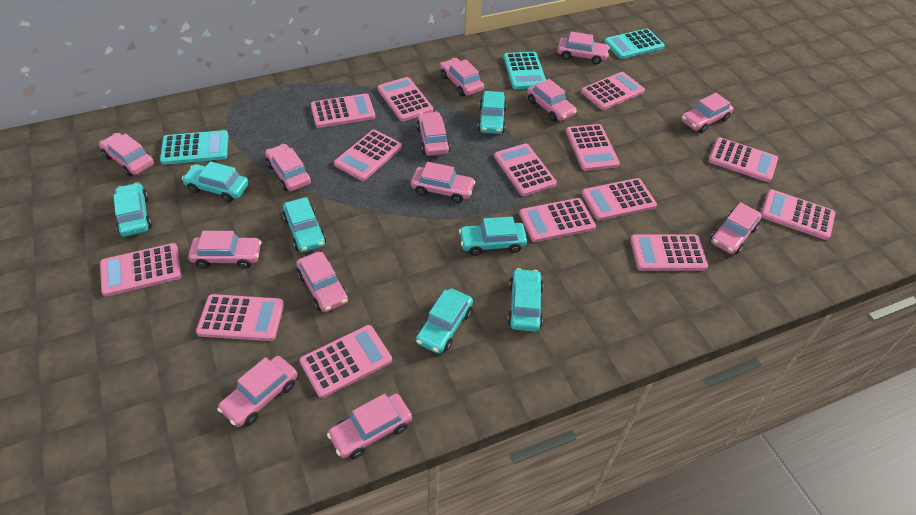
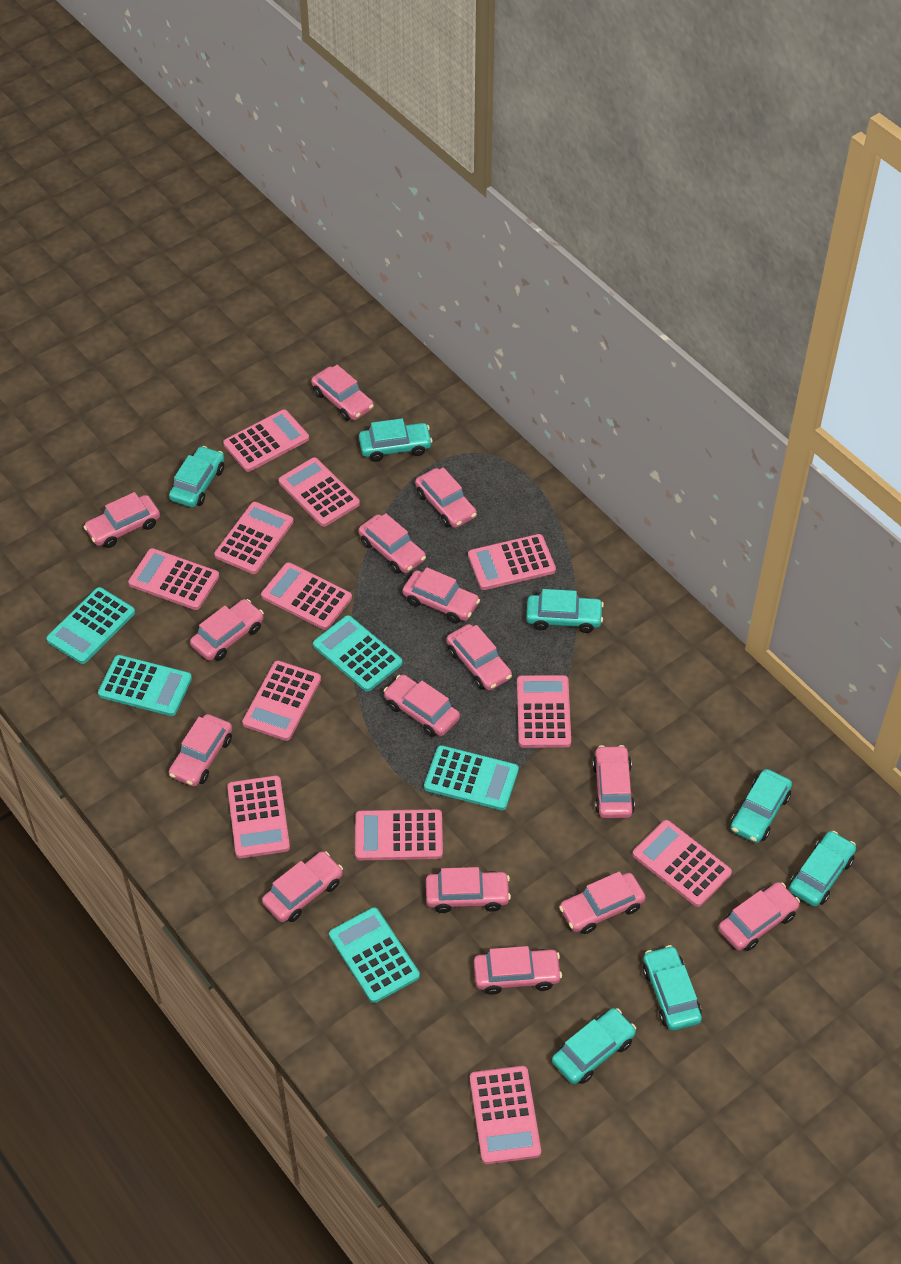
pink calculator: 14 -> 12
pink car: 13 -> 15
turquoise calculator: 3 -> 5

